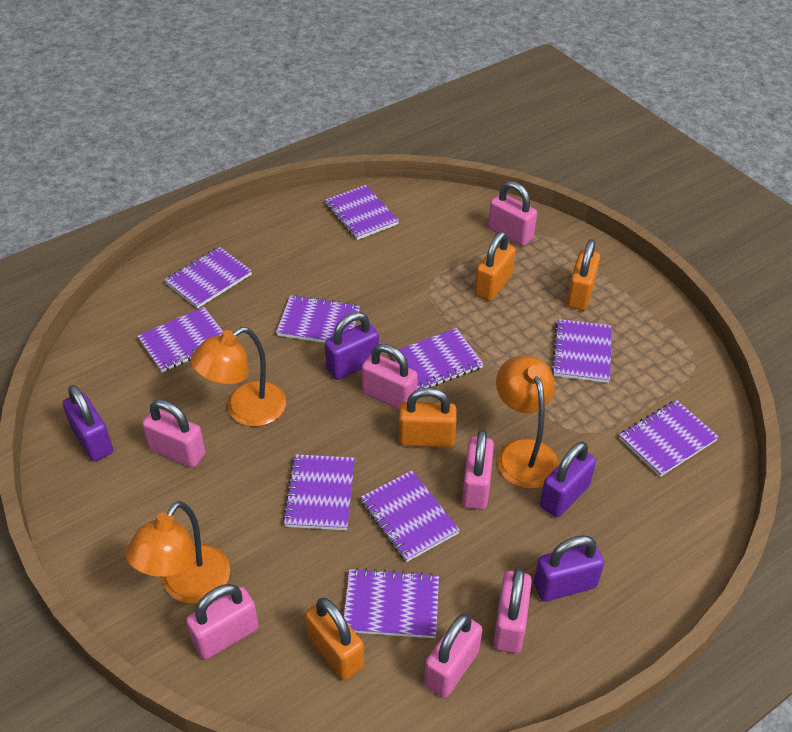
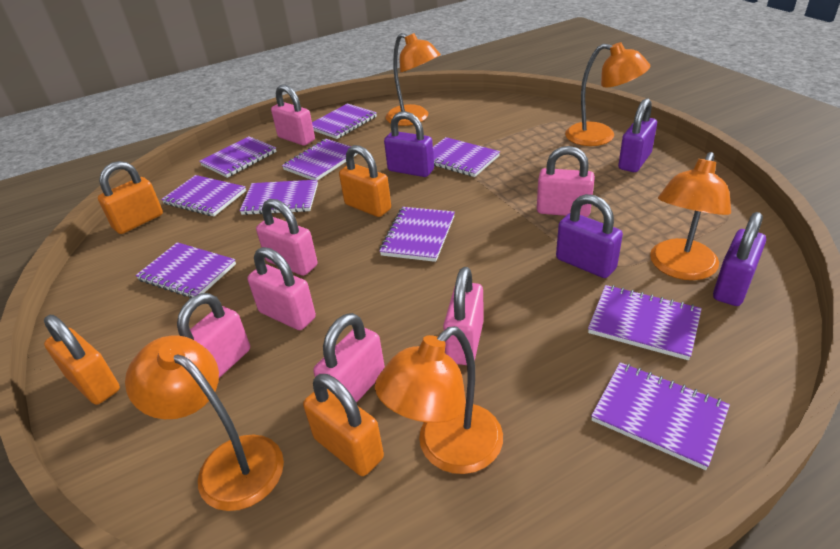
orange lamp: 3 -> 5

